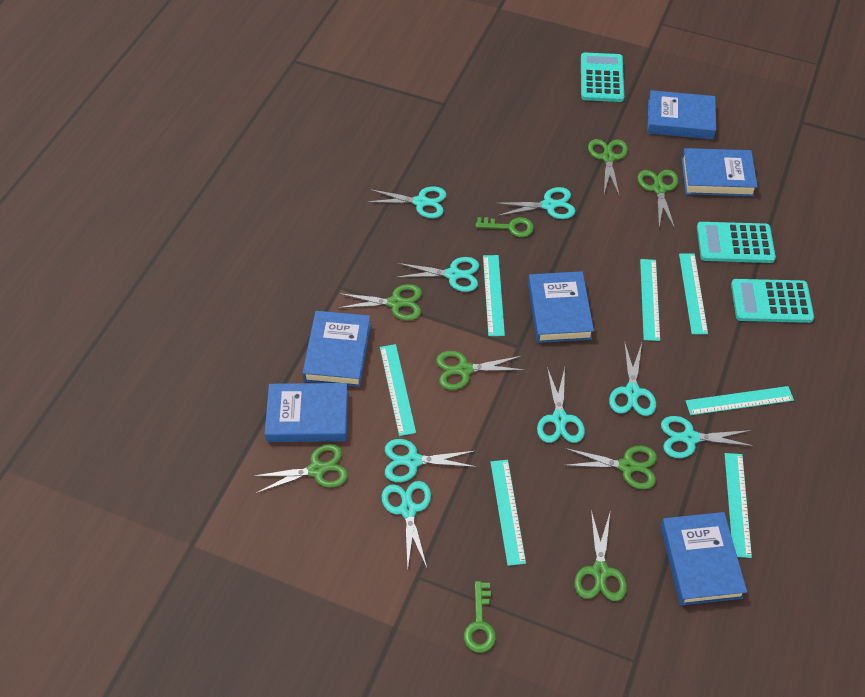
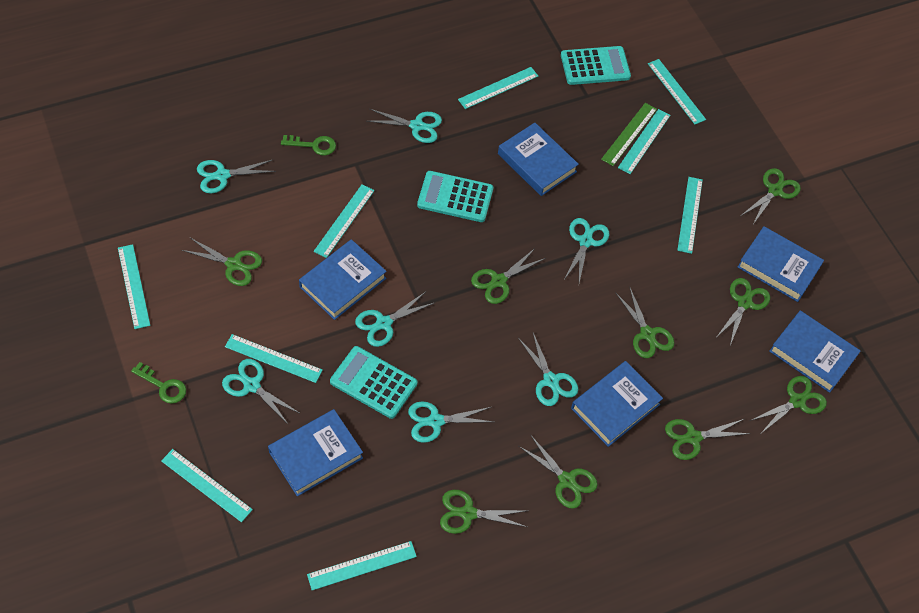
green ruler: 0 -> 1
green scissors: 7 -> 9
turquoise ruler: 7 -> 9
turquoise scissors: 8 -> 7

